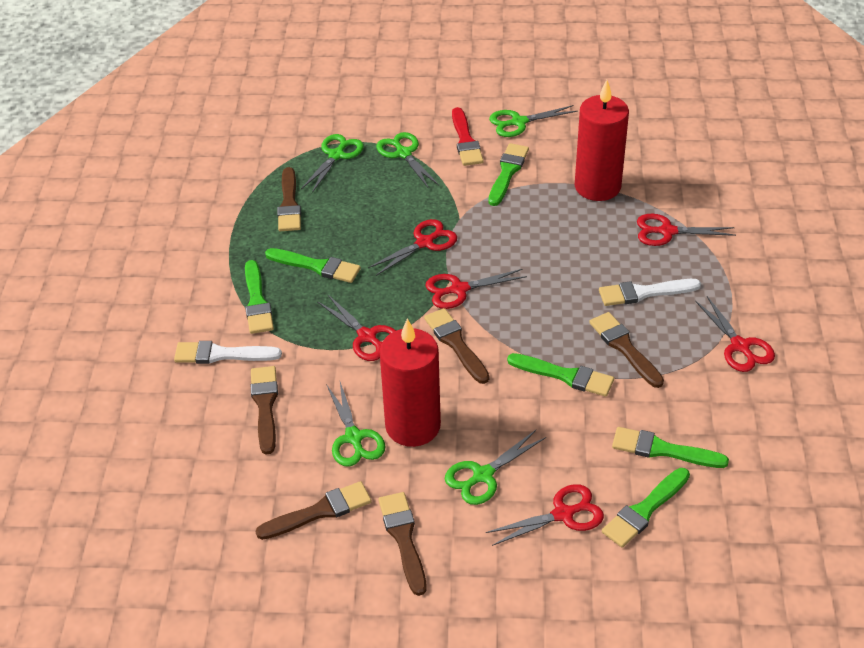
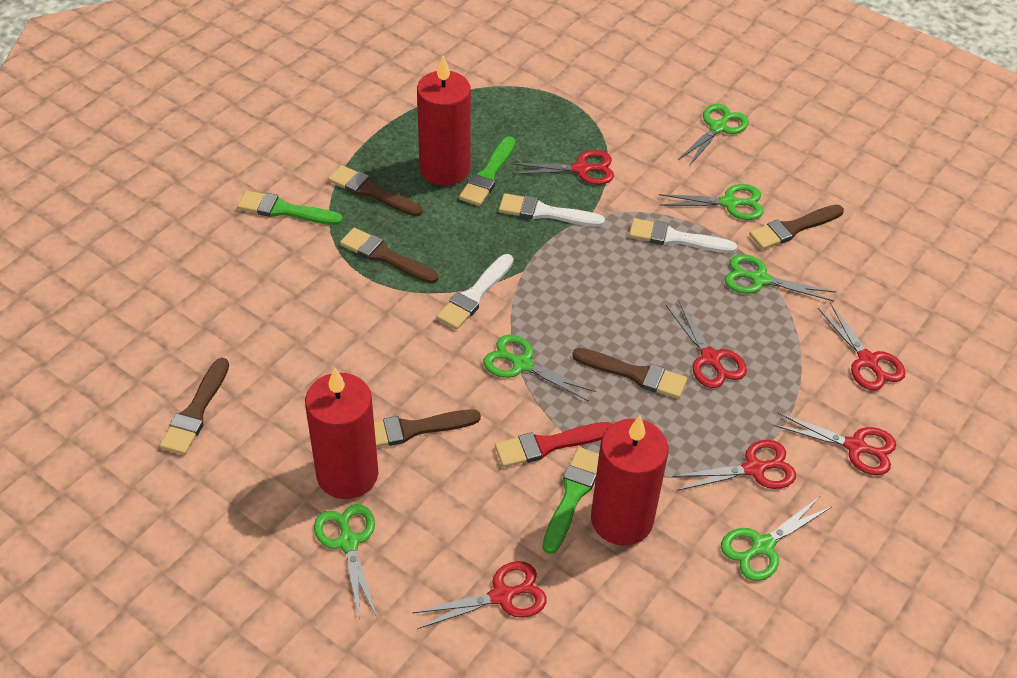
green brush: 6 -> 3
green scissors: 5 -> 6
red candle: 2 -> 3
white brush: 2 -> 3

